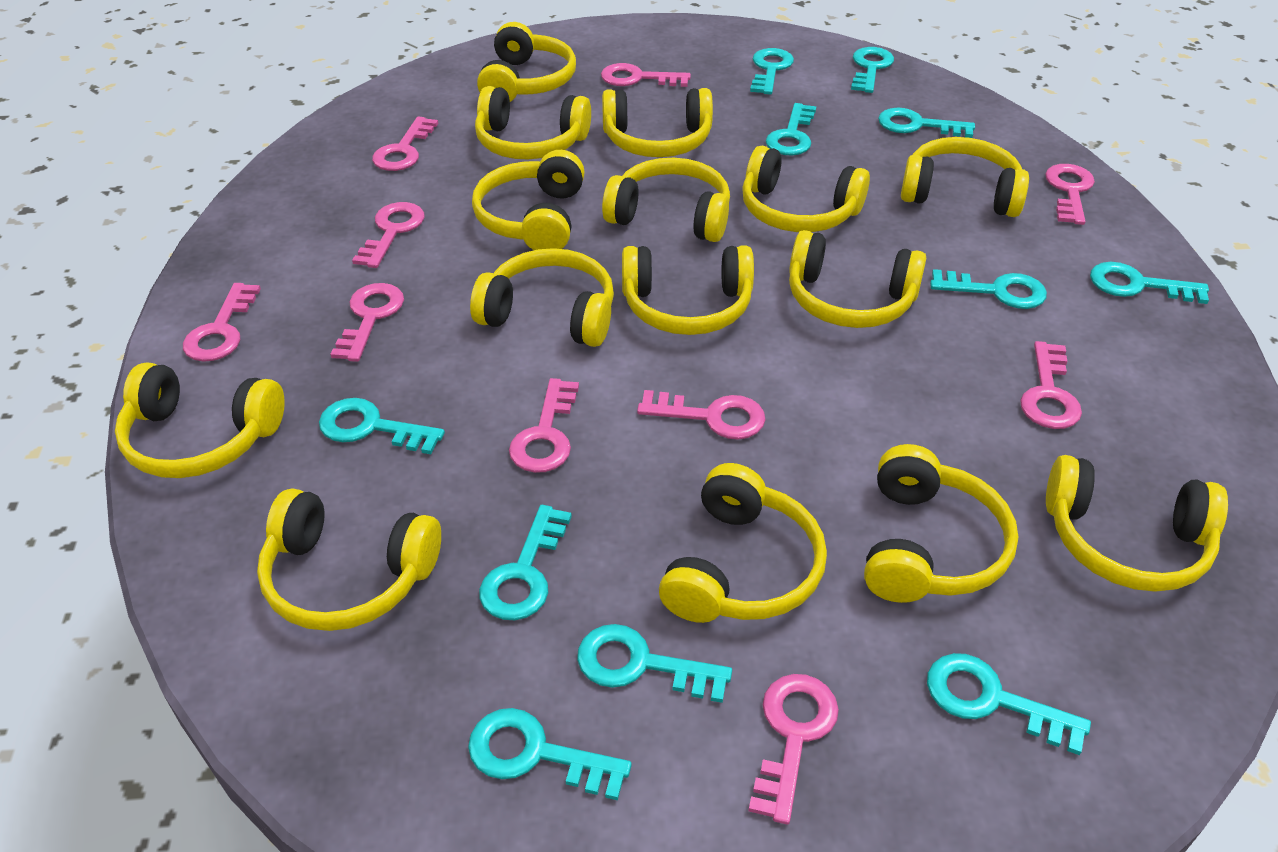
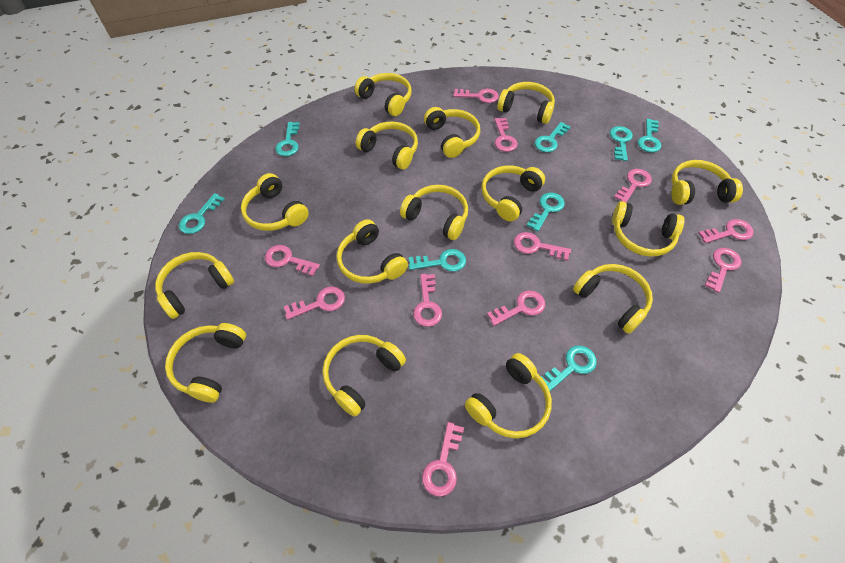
pink key: 10 -> 11
turquoise key: 11 -> 8

